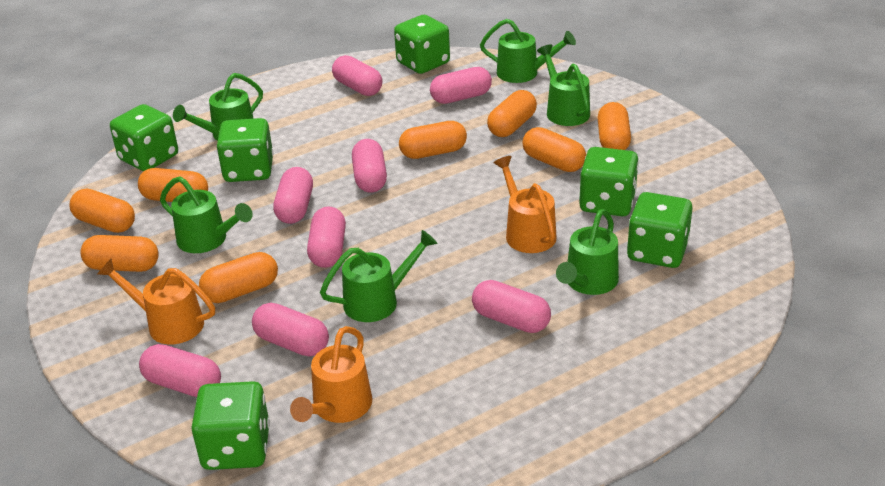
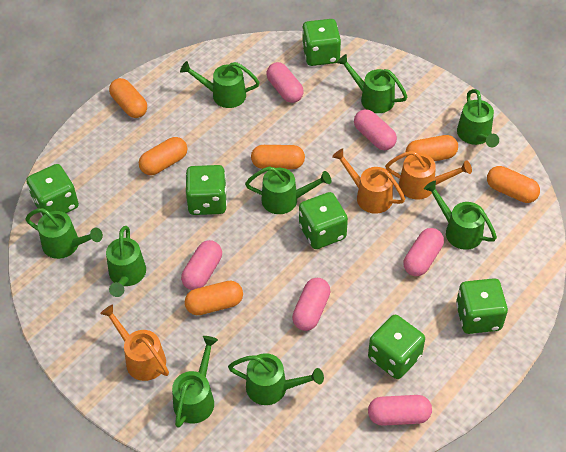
green watering can: 6 -> 9
orange capsule: 8 -> 6
pink capsule: 8 -> 6

